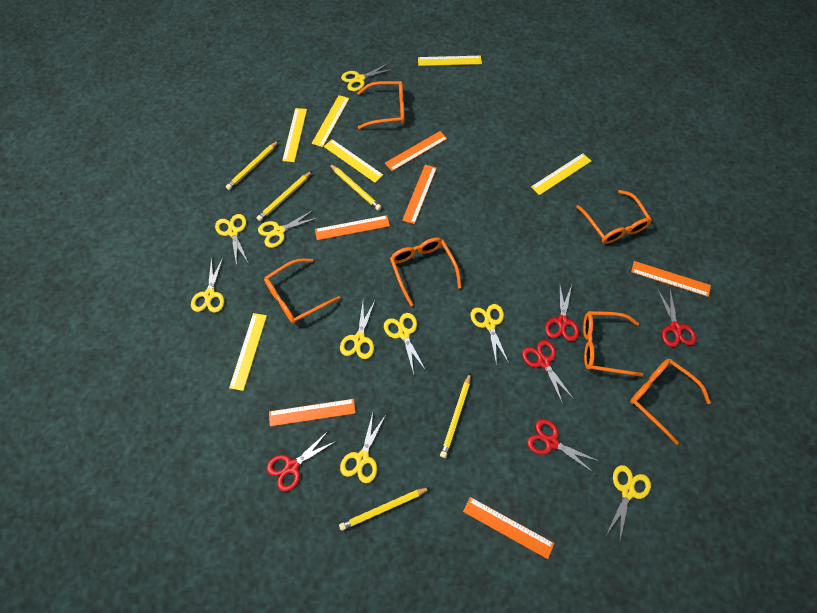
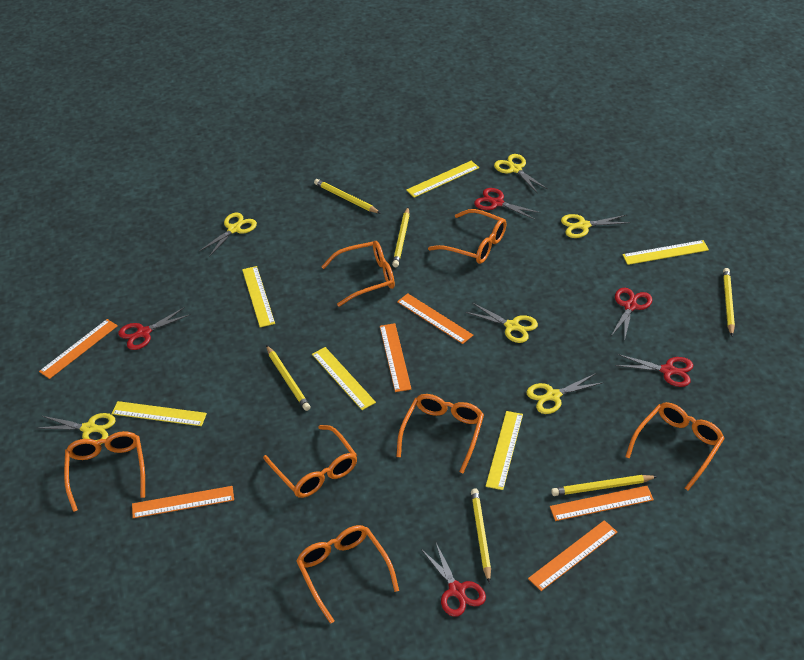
orange glasses: 6 -> 7
yellow pencil: 5 -> 6
yellow scissors: 9 -> 6

